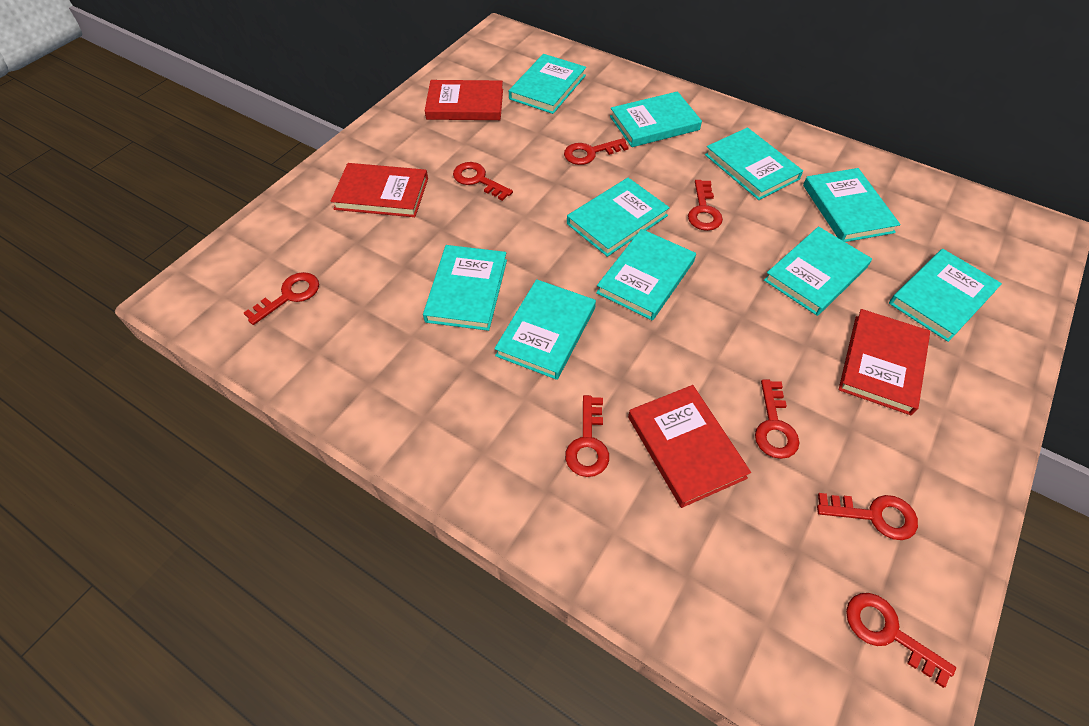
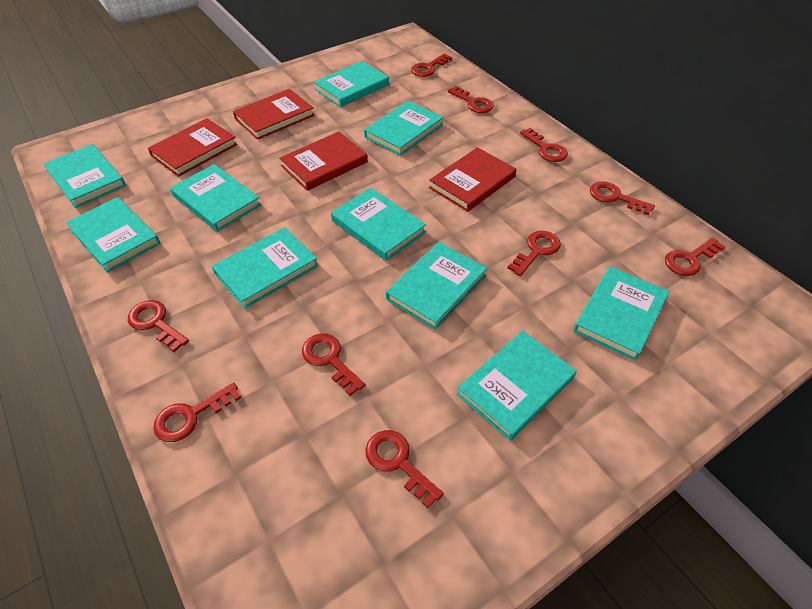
red key: 8 -> 10

